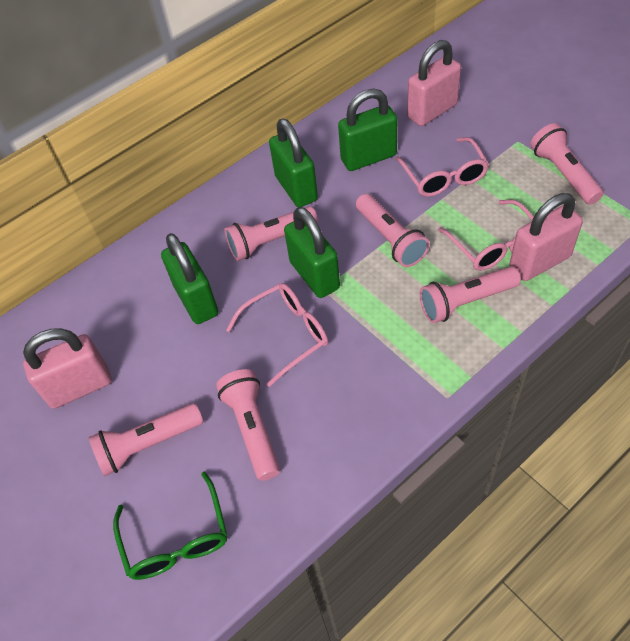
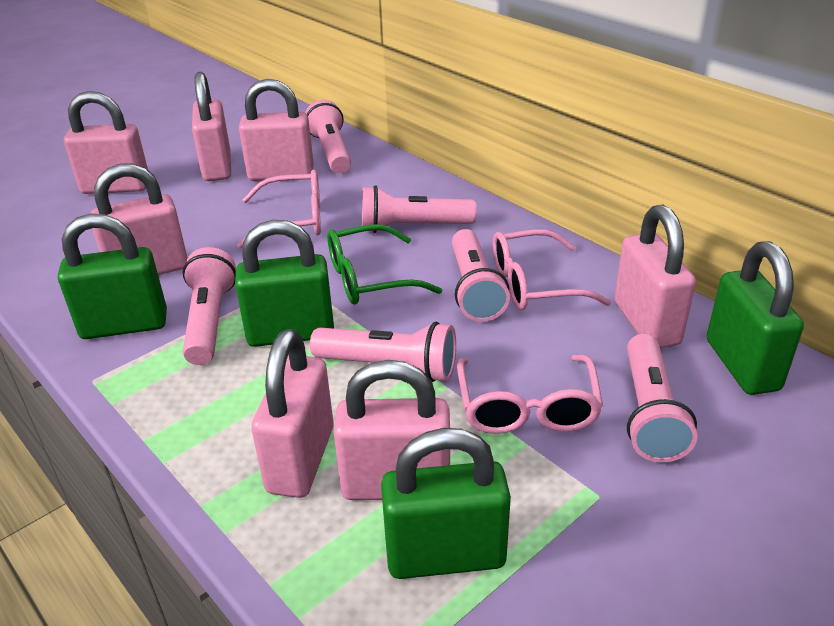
pink padlock: 3 -> 7

